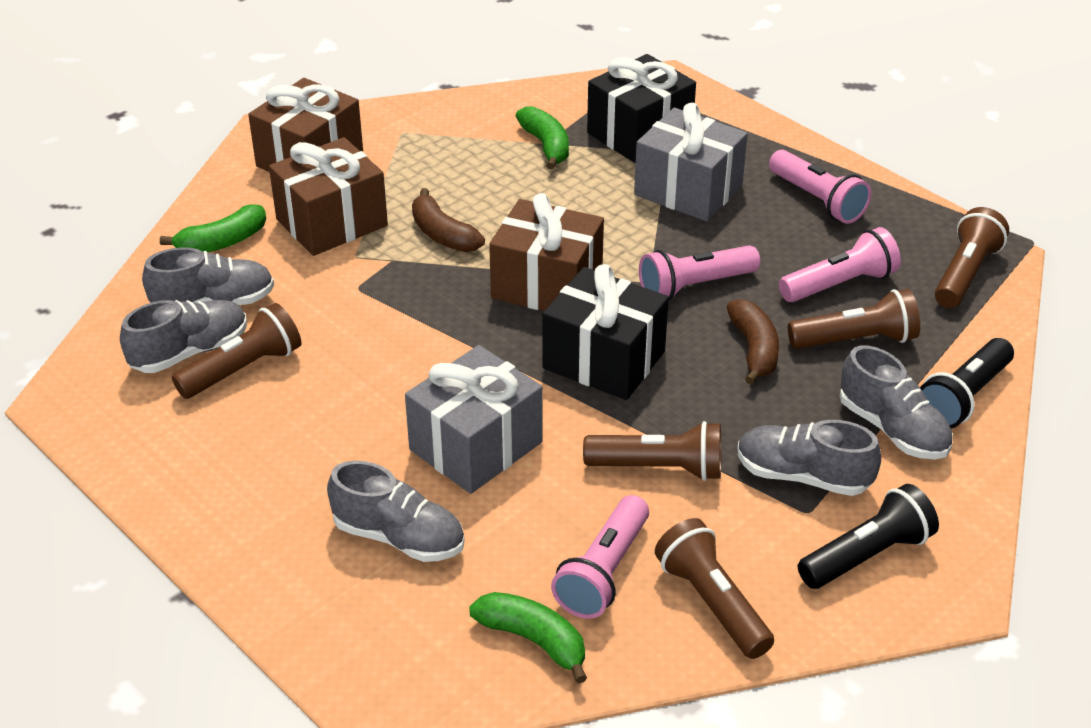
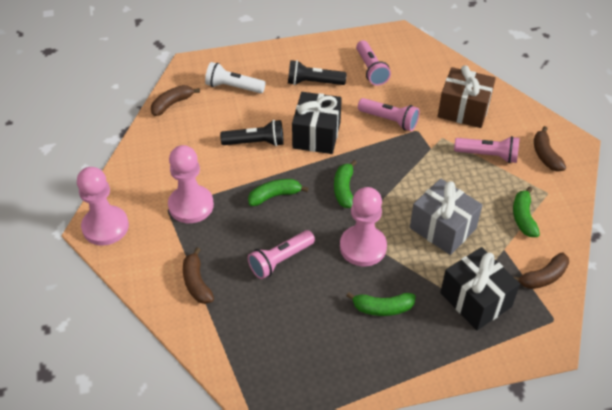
brown banana: 2 -> 4
brown flashlight: 5 -> 0
brown gift: 3 -> 1
green banana: 3 -> 4
grey gift: 2 -> 1
grey shoe: 5 -> 0
pink pawn: 0 -> 3
white flashlight: 0 -> 1

